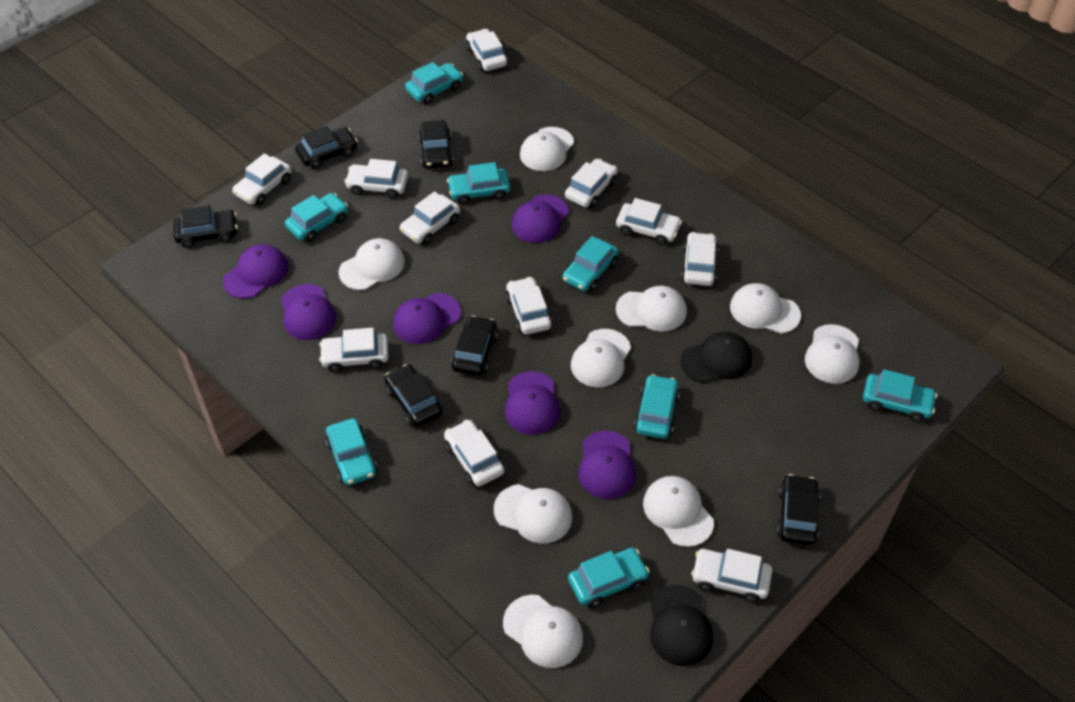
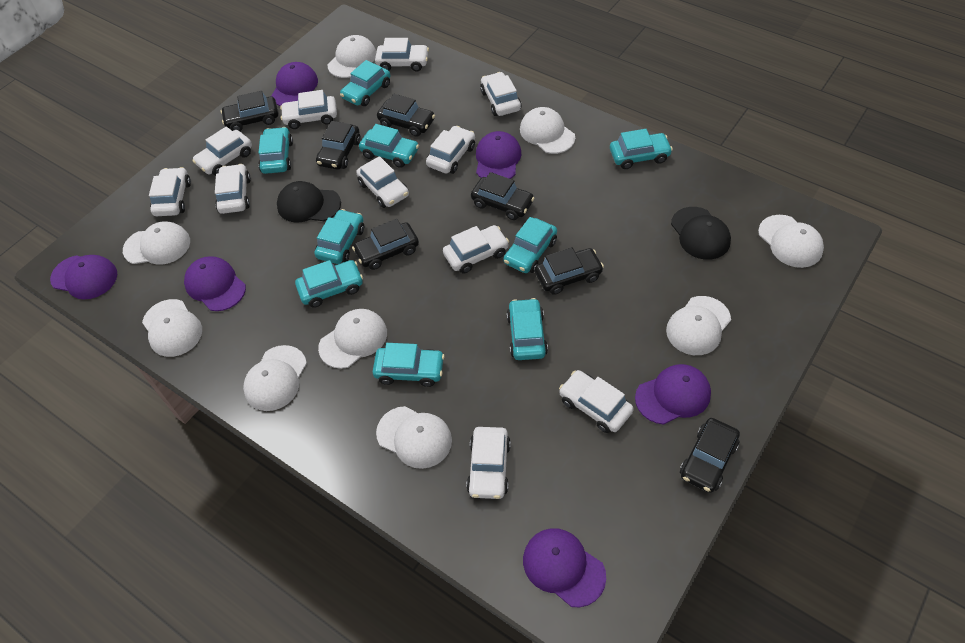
black car: 6 -> 7
turquoise car: 8 -> 9

